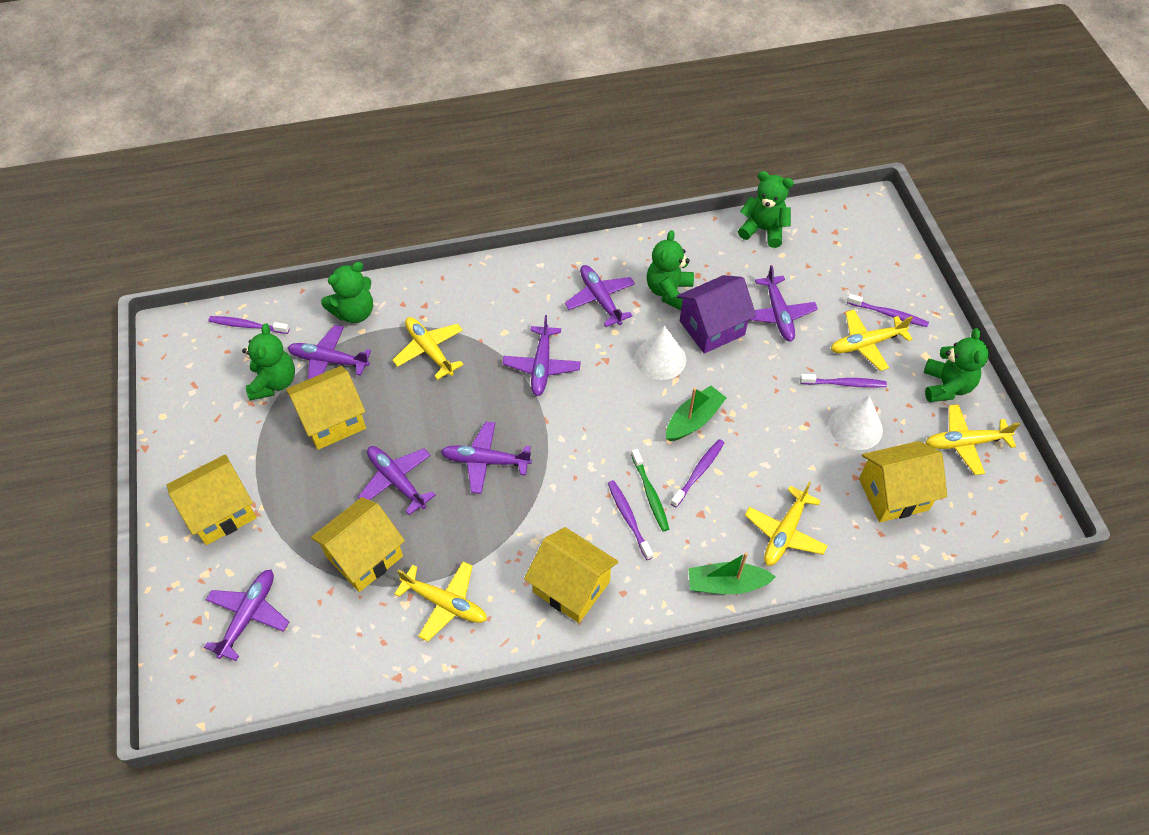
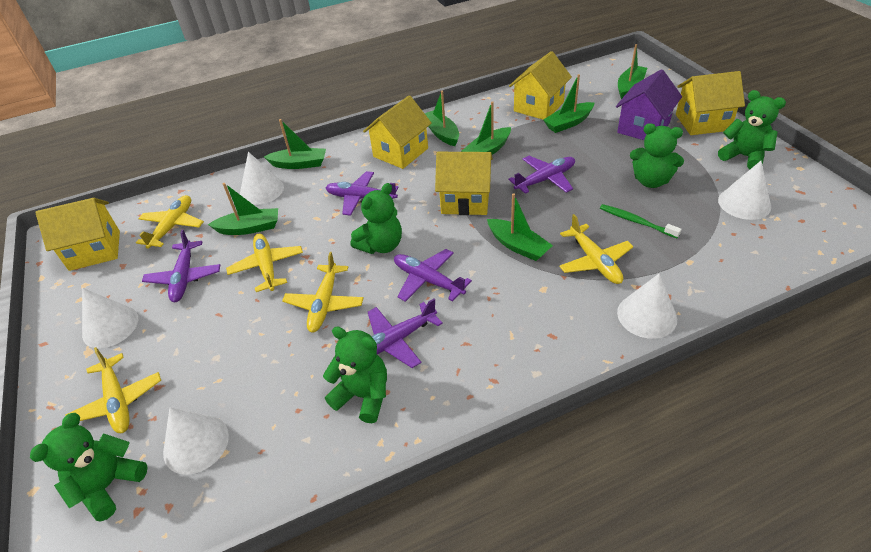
green boat: 2 -> 7
purple plane: 7 -> 5
purple toothbrush: 5 -> 0
white cone: 2 -> 5

